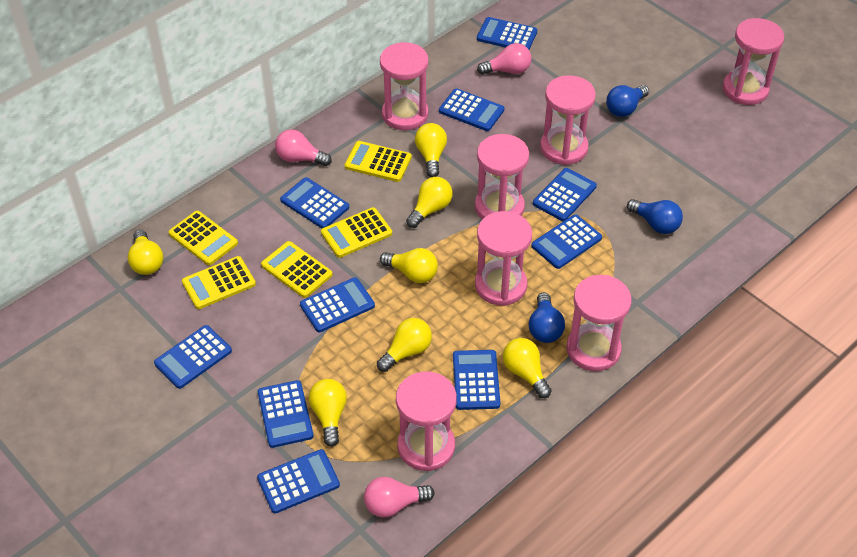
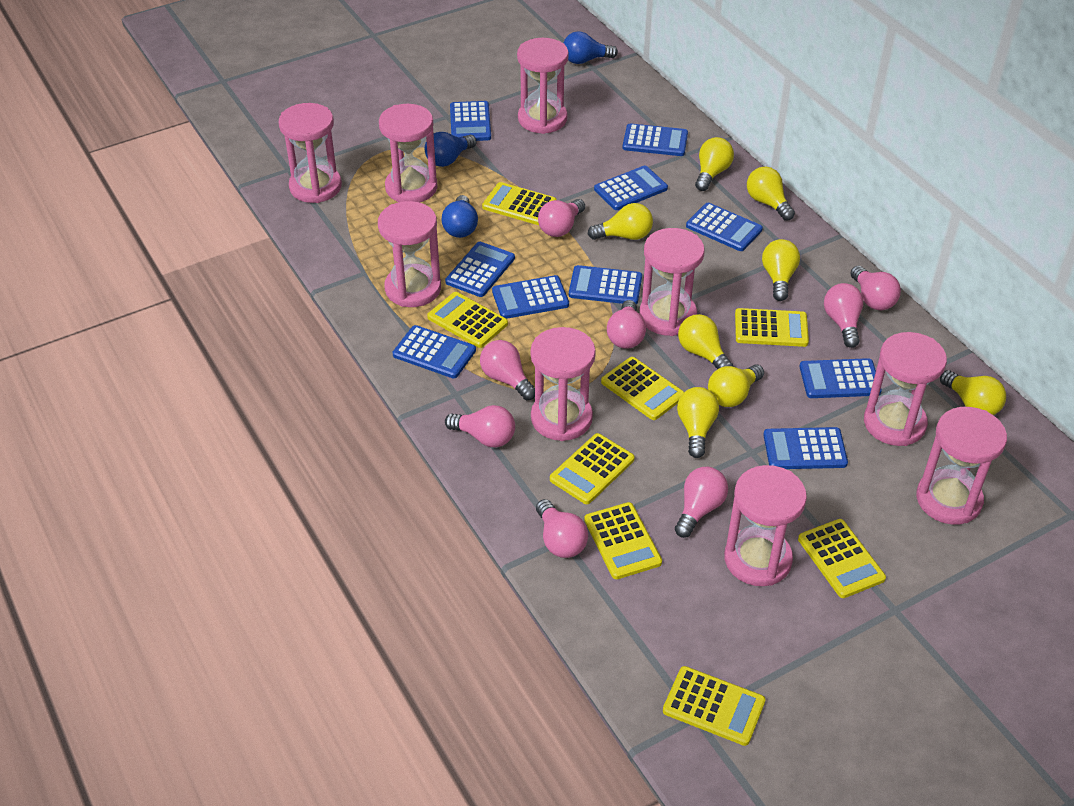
pink hourglass: 7 -> 9
pink light bulb: 3 -> 8
yellow calculator: 5 -> 8
yellow light bulb: 7 -> 8

